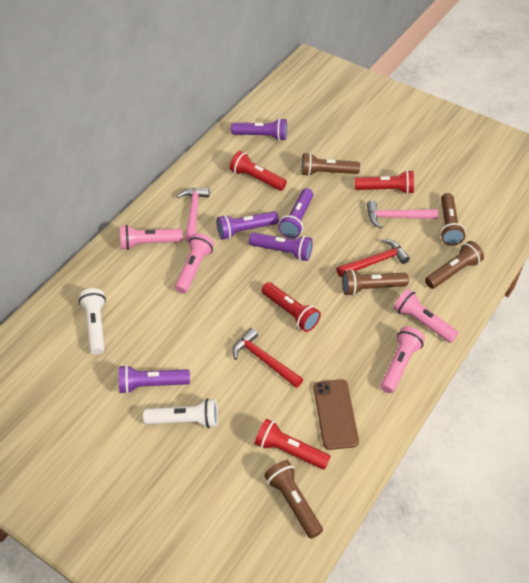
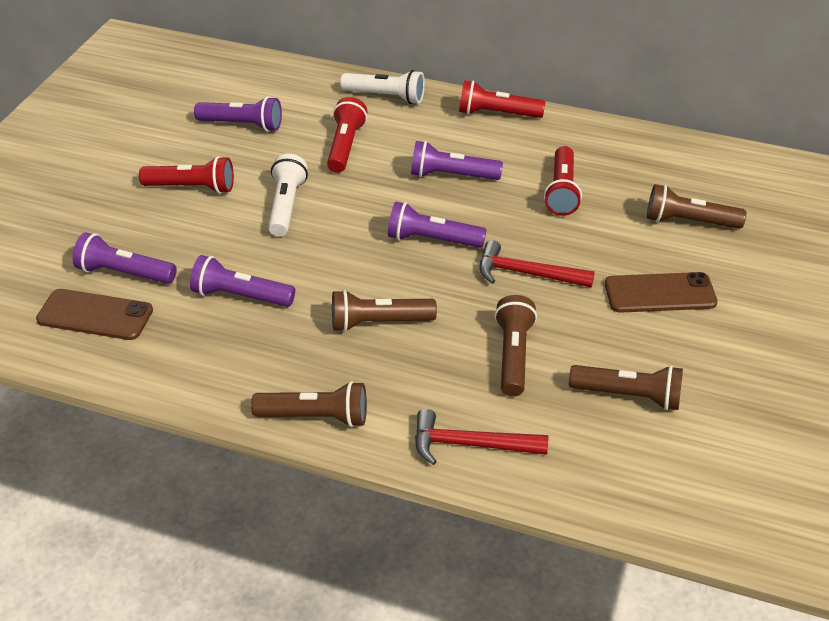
brown phone: 1 -> 2
pink flashlight: 4 -> 0
pink hammer: 2 -> 0

